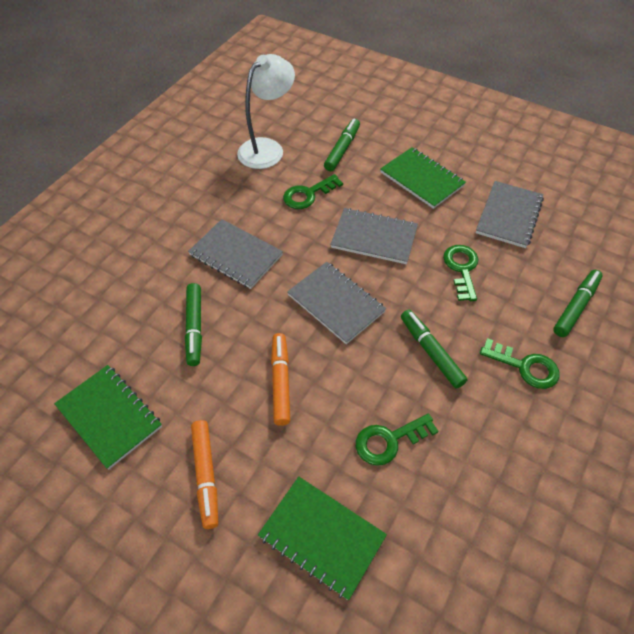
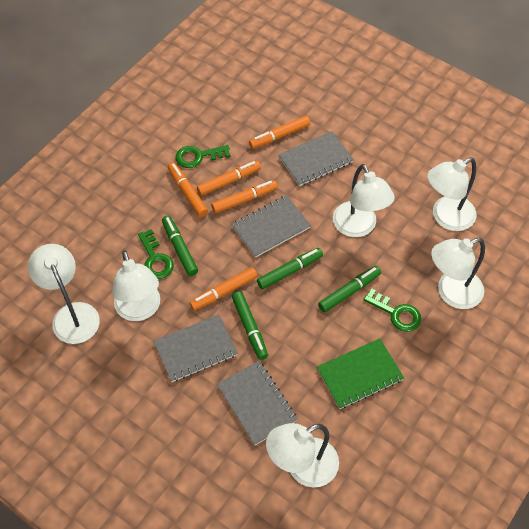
green key: 4 -> 3
green notebook: 3 -> 1
orange marker: 2 -> 5
white lamp: 1 -> 6

